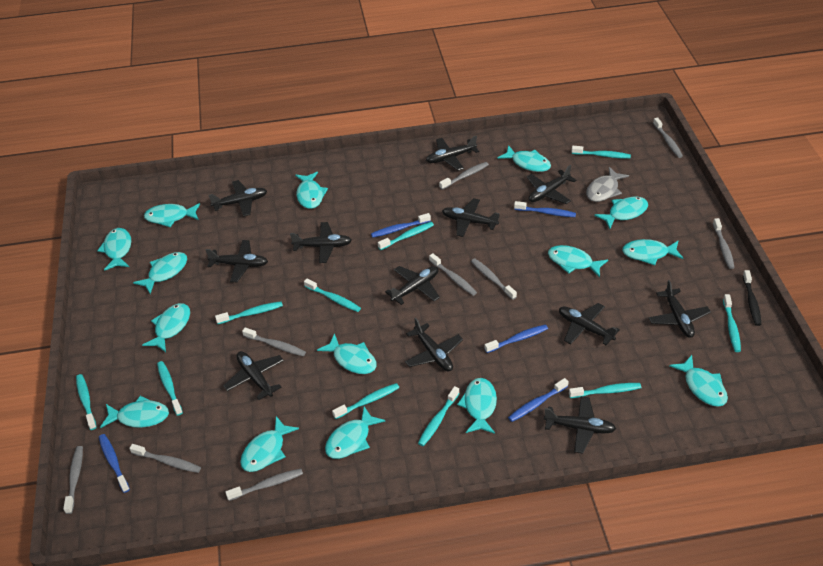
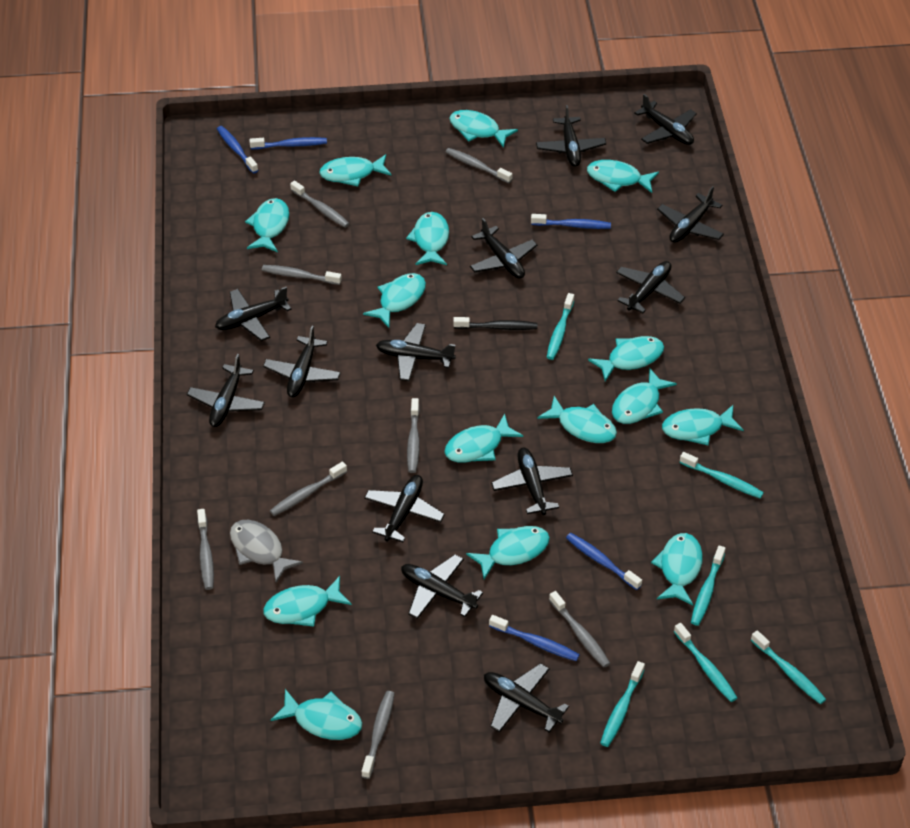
black plane: 12 -> 13
grey toothbrush: 9 -> 8
turquoise toothbrush: 10 -> 6

